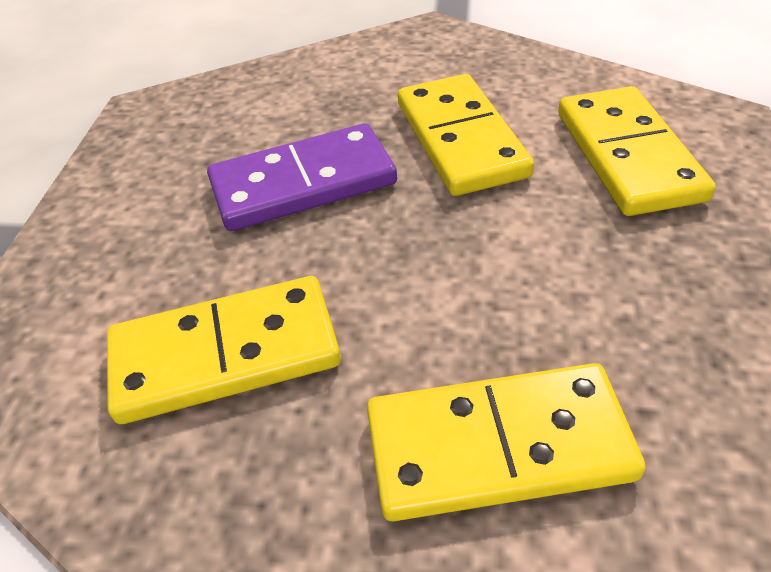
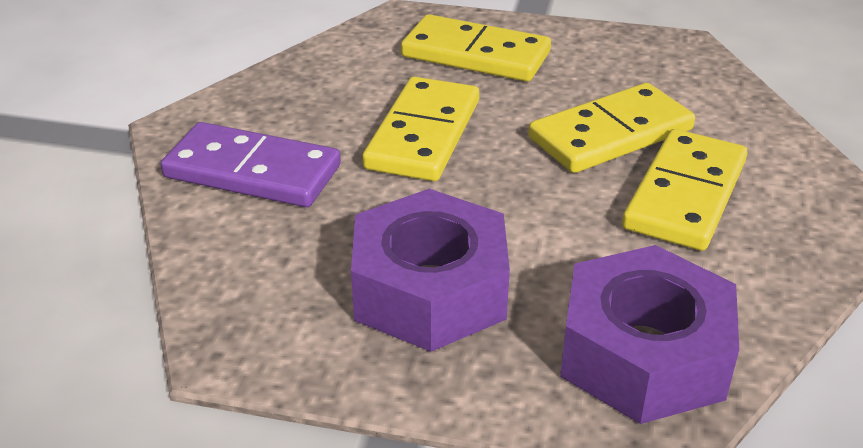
purple nut: 0 -> 2

